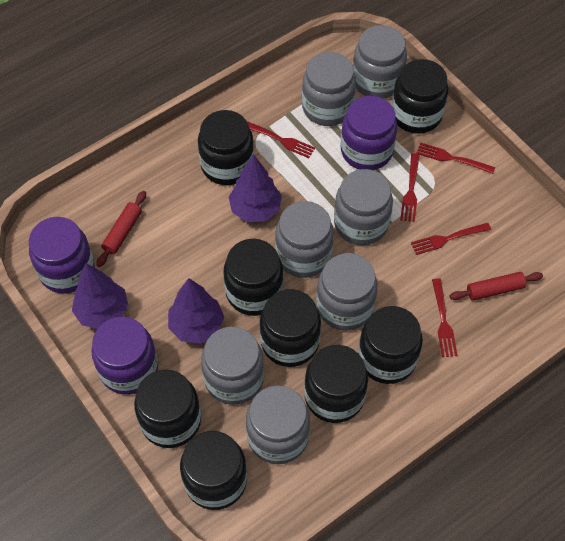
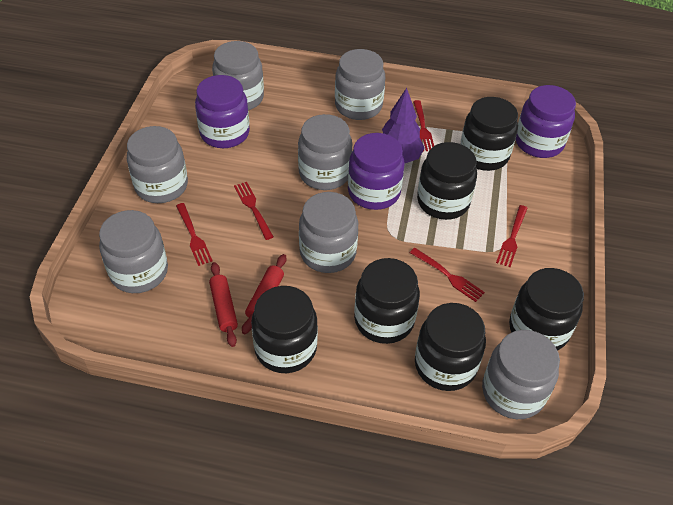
black jar: 8 -> 6
purple tree: 3 -> 1

